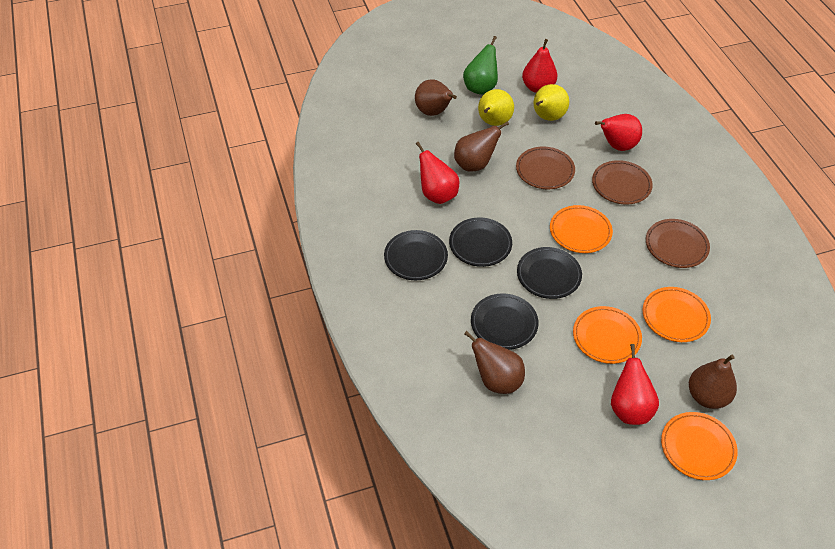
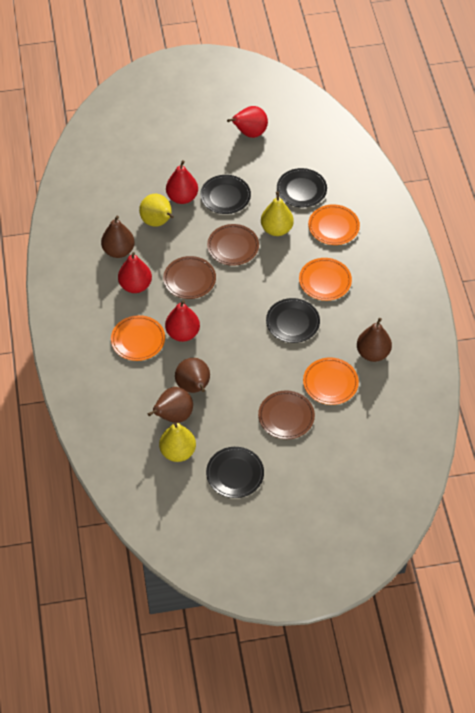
green pear: 1 -> 0
yellow pear: 2 -> 3

